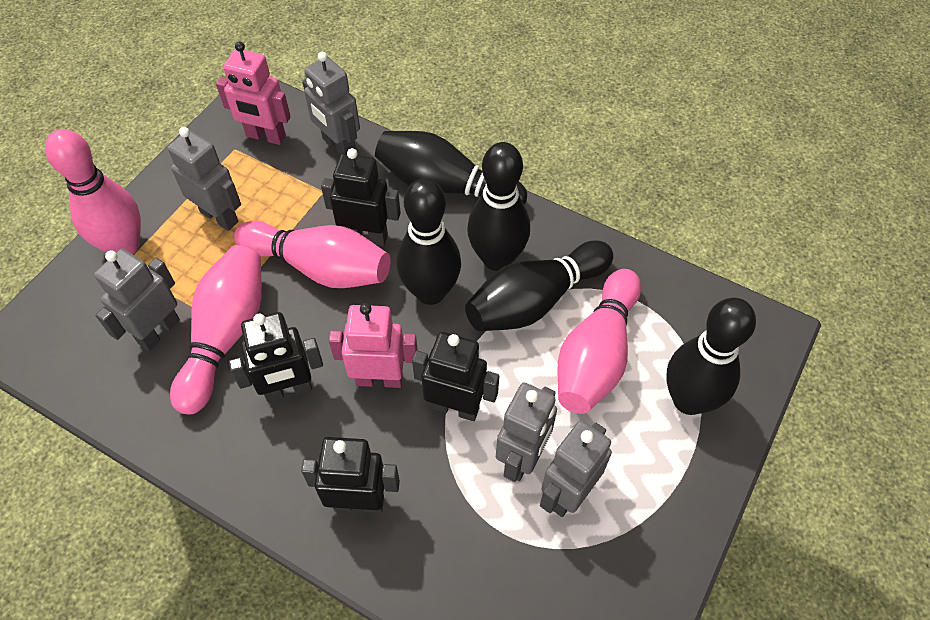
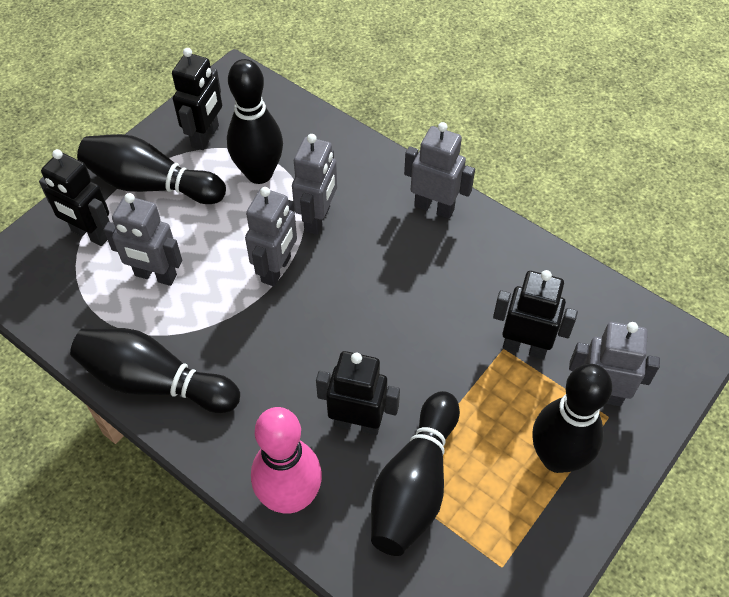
pink bowling pin: 4 -> 1
pink robot: 2 -> 0

